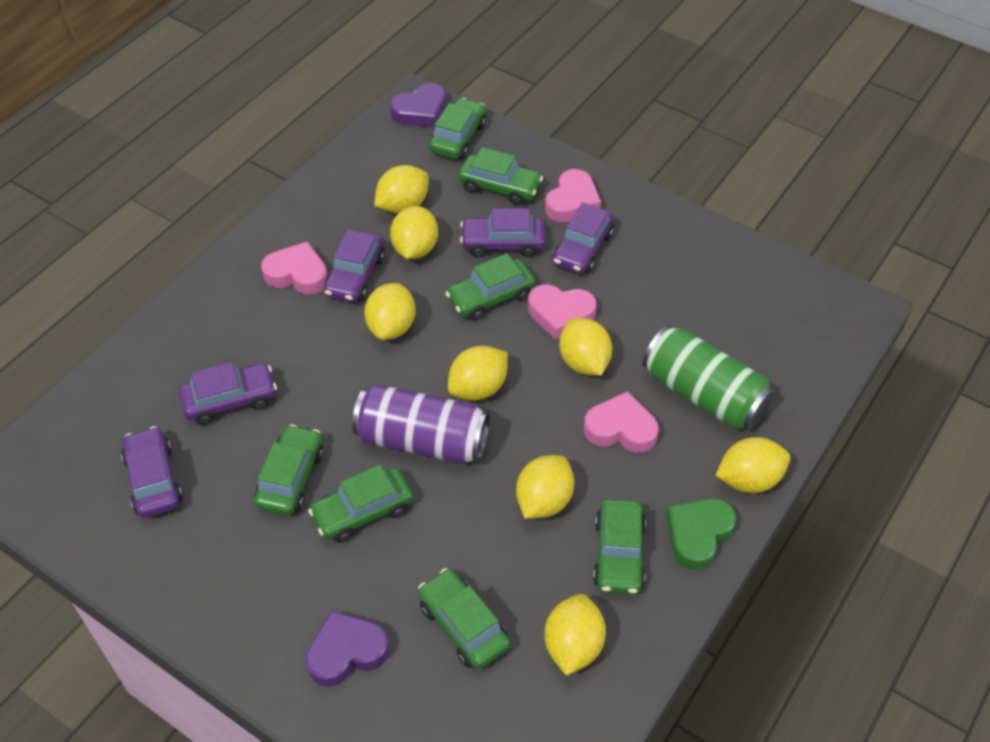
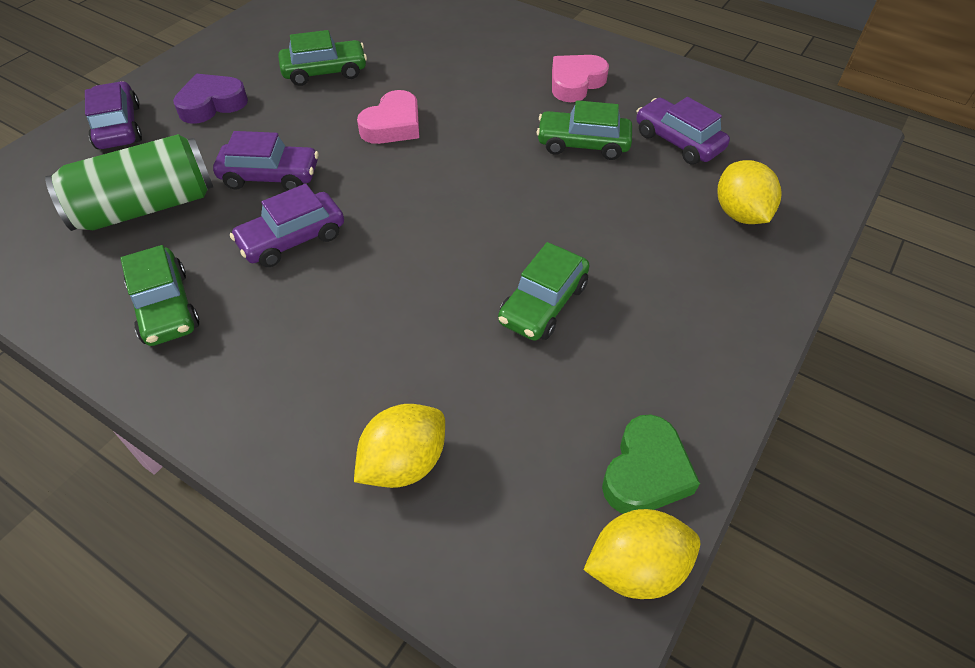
green car: 7 -> 4
pink heart: 4 -> 2
purple can: 1 -> 0
purple car: 5 -> 4
purple heart: 2 -> 1
yellow lemon: 8 -> 3

